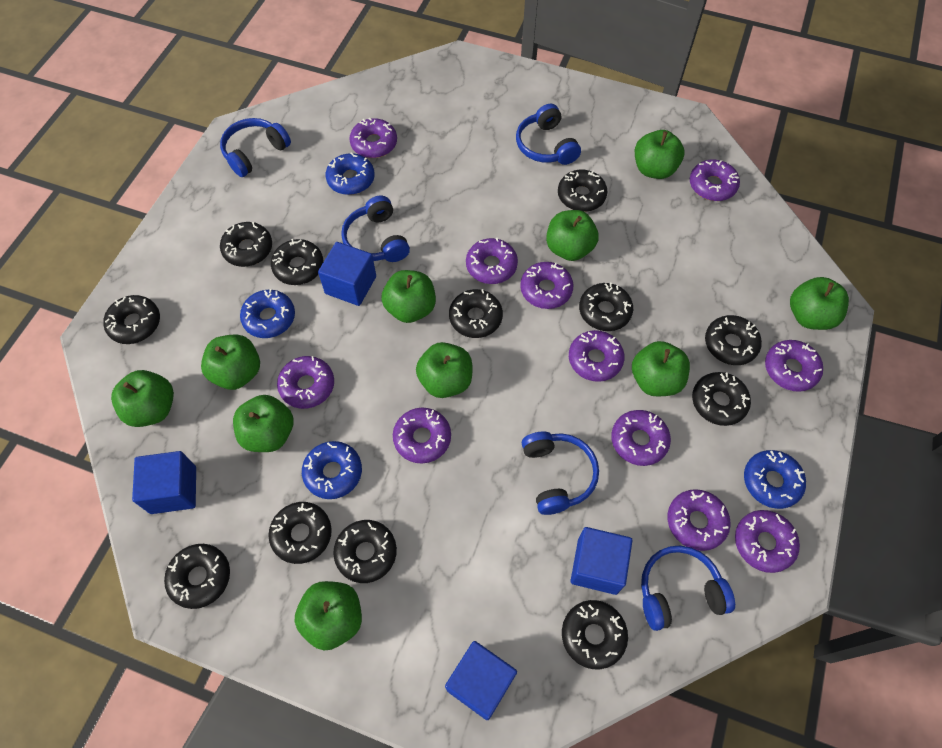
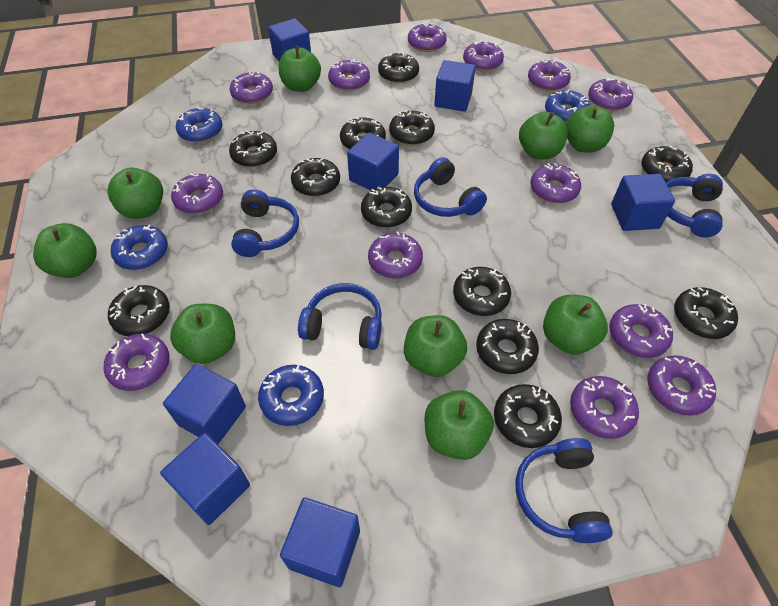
blue cube: 4 -> 7
green apple: 10 -> 9
purple donut: 11 -> 13

